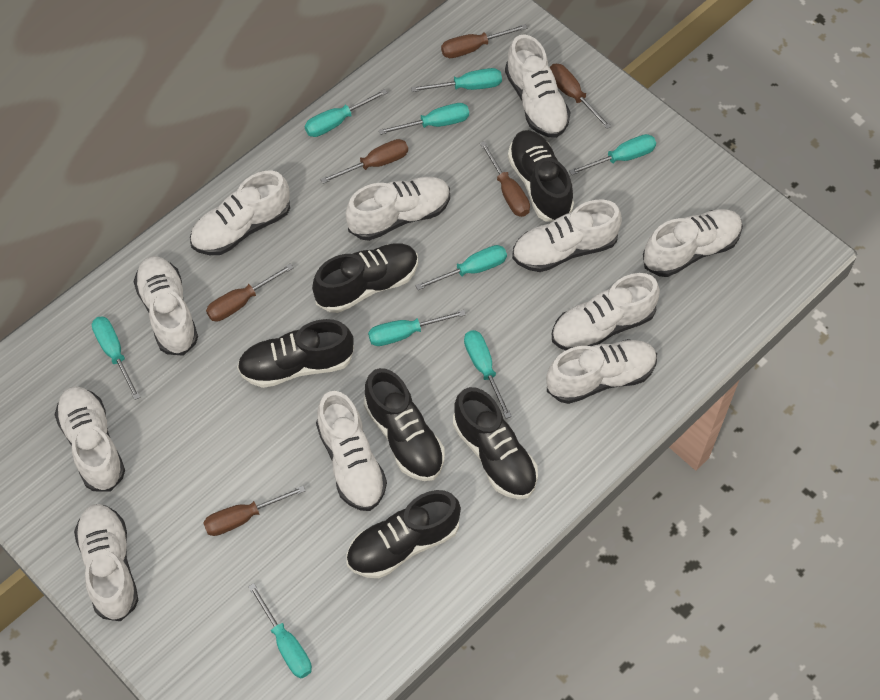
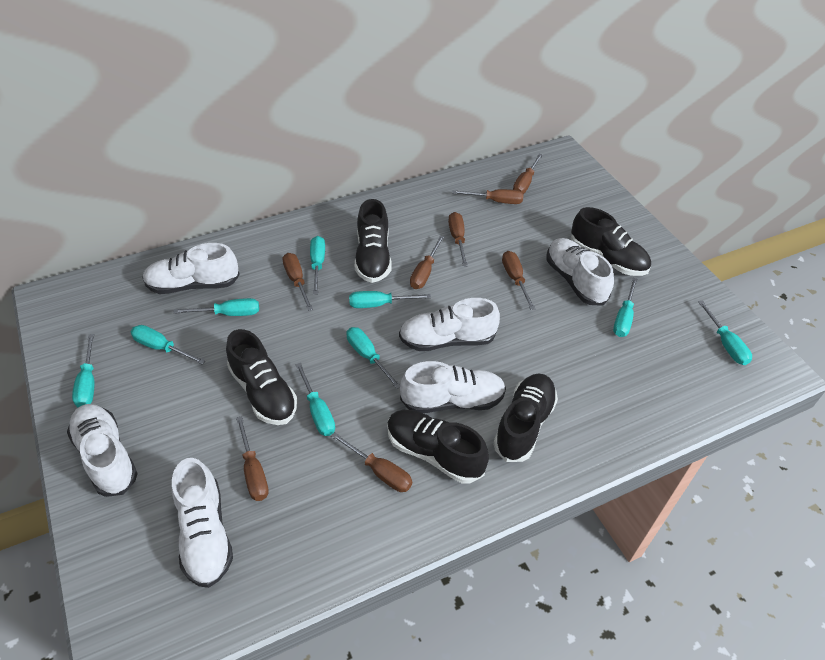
black shoe: 6 -> 5
brown screwdriver: 6 -> 8
white shoe: 11 -> 6

